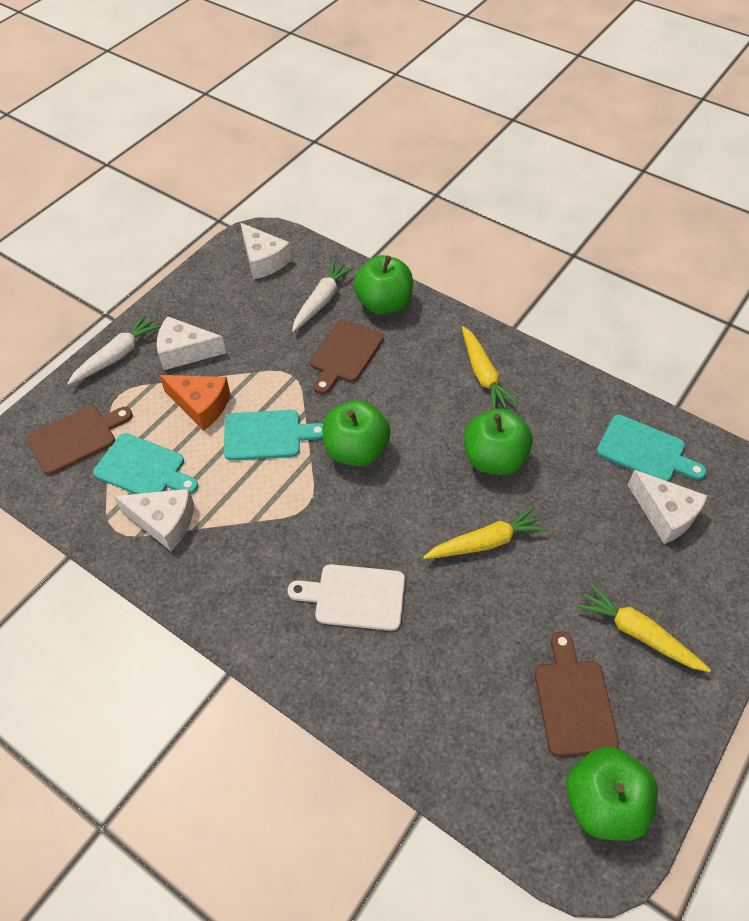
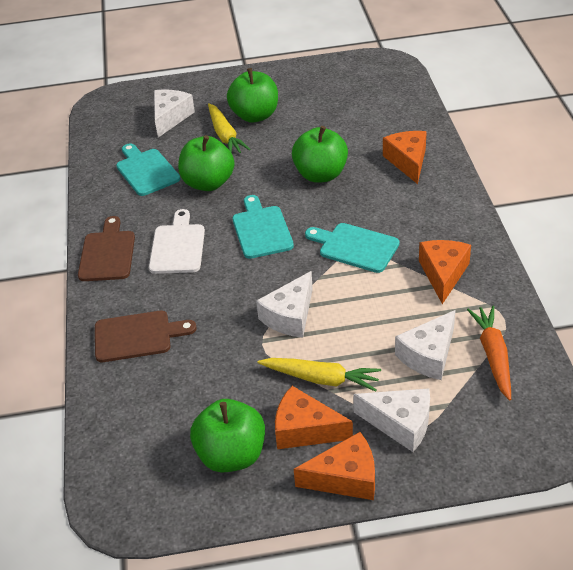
brown cutting board: 3 -> 2
orange carrot: 0 -> 1
orange cheese: 1 -> 4
white carrot: 2 -> 0
yellow carrot: 3 -> 2

